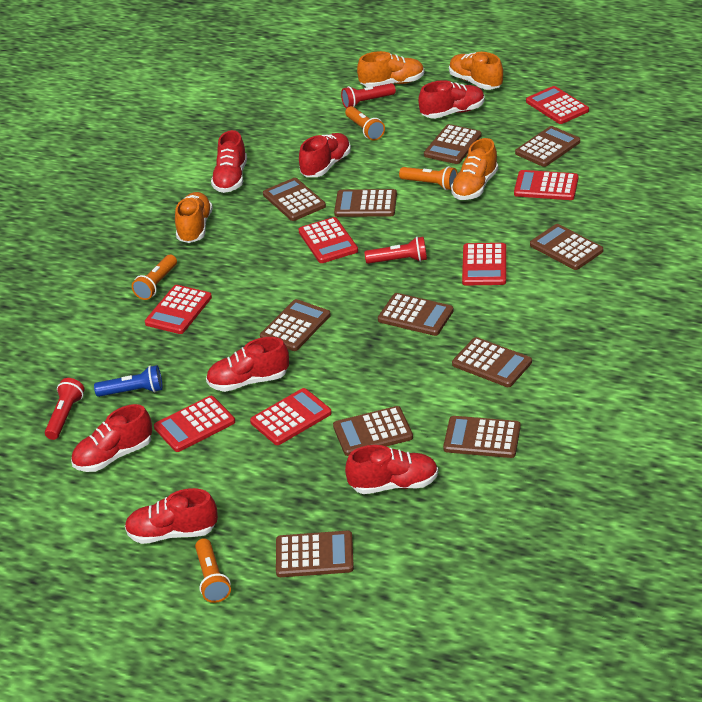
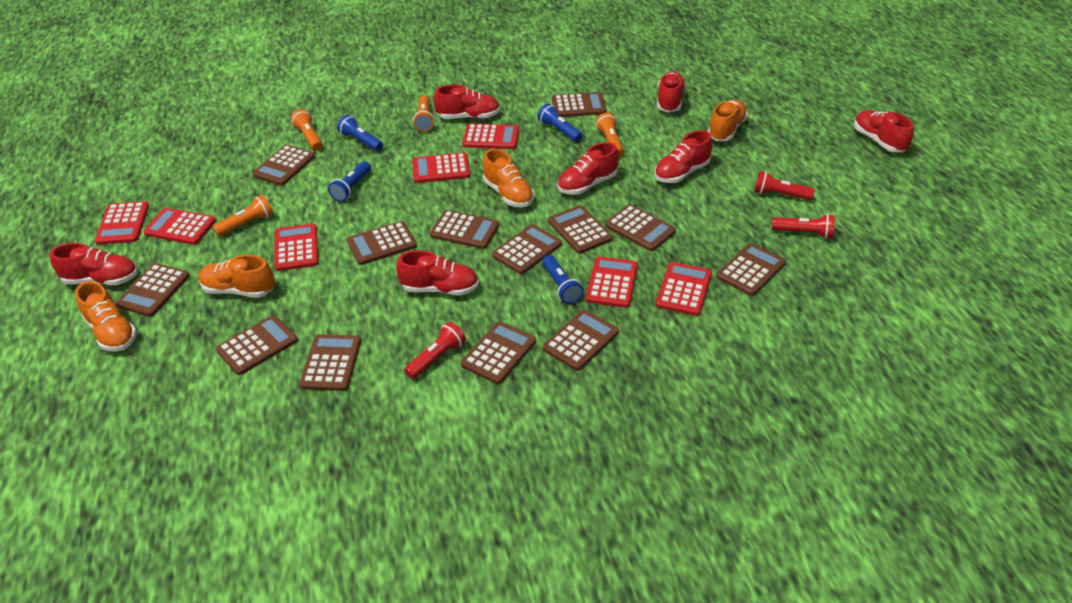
blue flashlight: 1 -> 4
brown calculator: 11 -> 13

